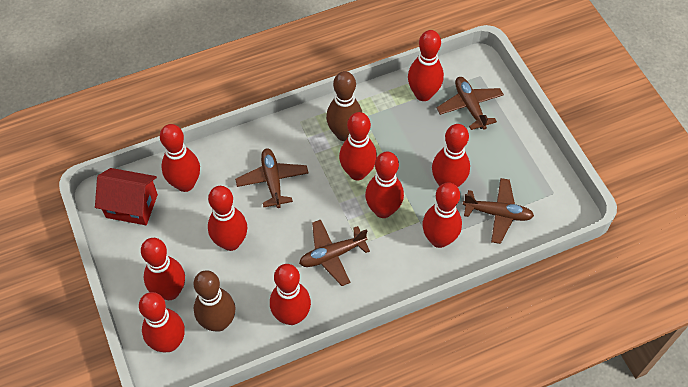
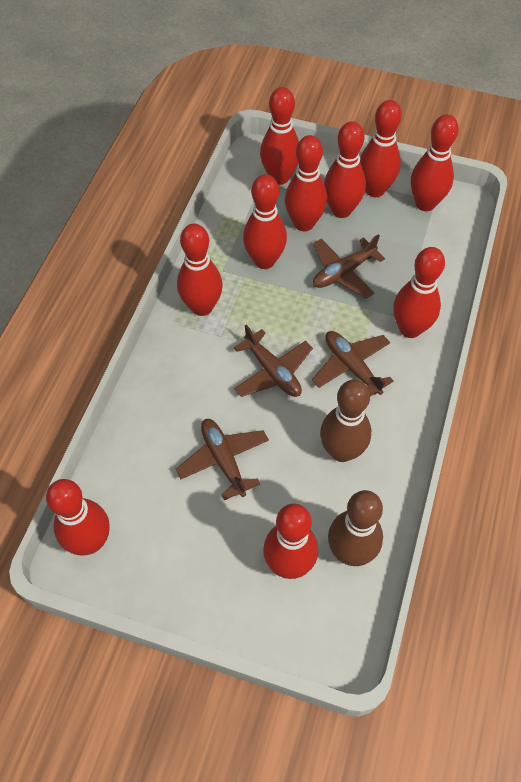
red house: 1 -> 0

